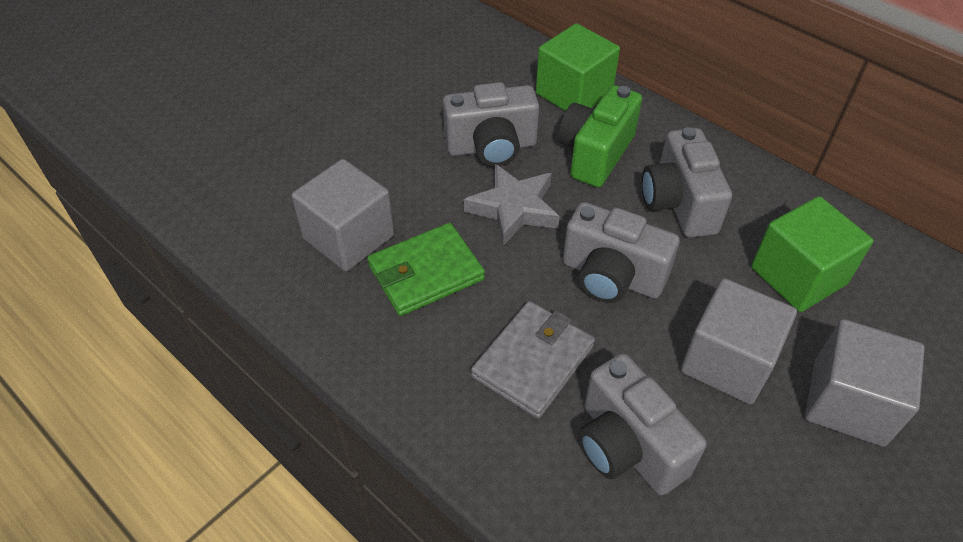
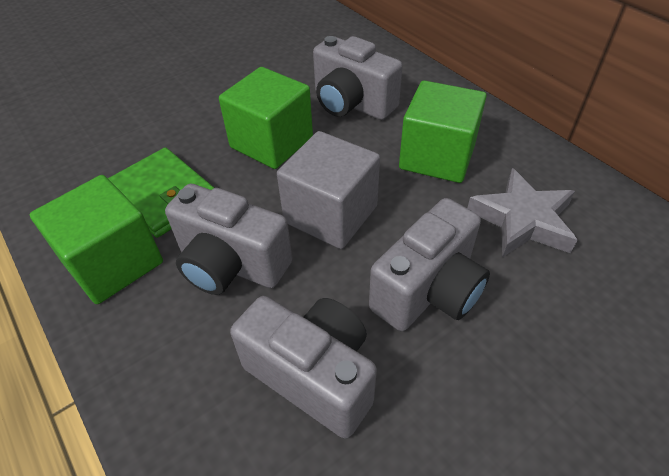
green camera: 1 -> 0
green cube: 2 -> 3
grey cube: 3 -> 1
grey wallet: 1 -> 0

